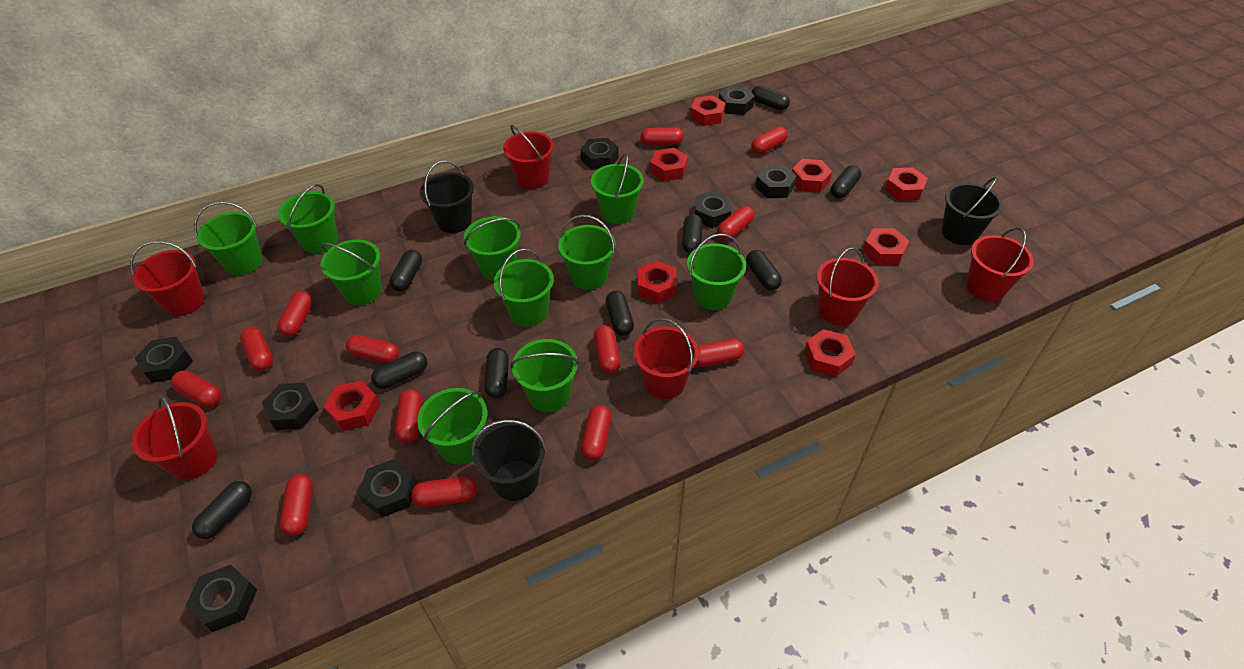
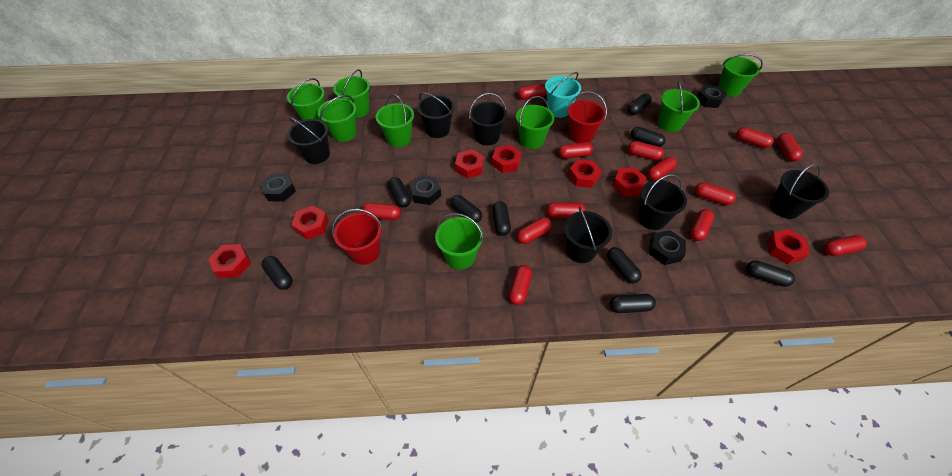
black bucket: 3 -> 6
black nut: 8 -> 4
green bucket: 10 -> 8
red bucket: 6 -> 2
red nut: 8 -> 7
turquoise bucket: 0 -> 1

